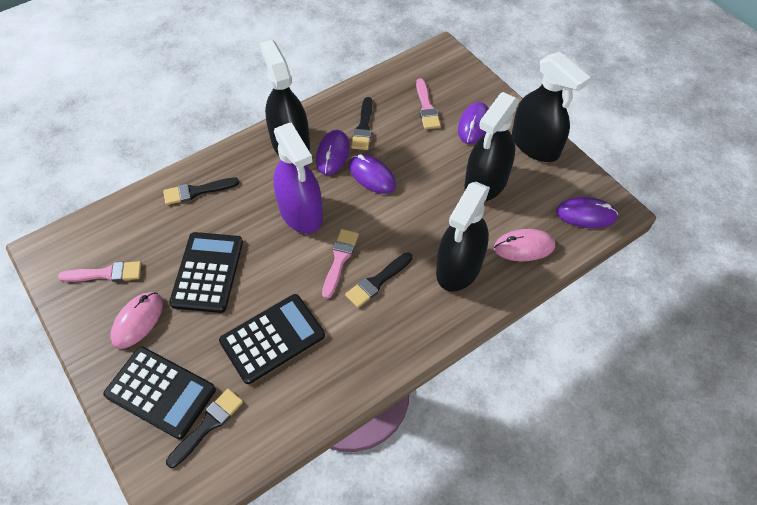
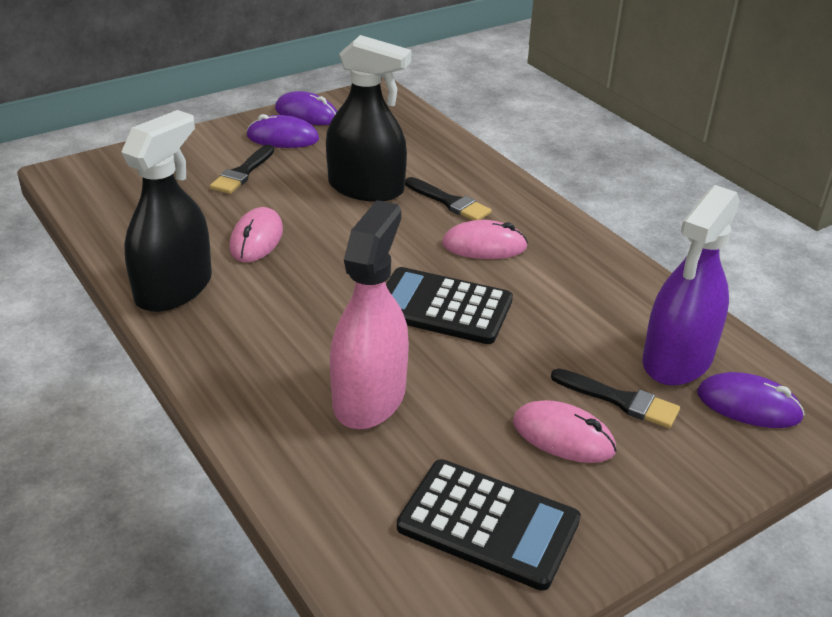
black brush: 4 -> 3
black calculator: 3 -> 2
black spray bottle: 4 -> 2
pink brush: 3 -> 0
pink mouse: 2 -> 3
pink spray bottle: 0 -> 1
purple mouse: 4 -> 3

